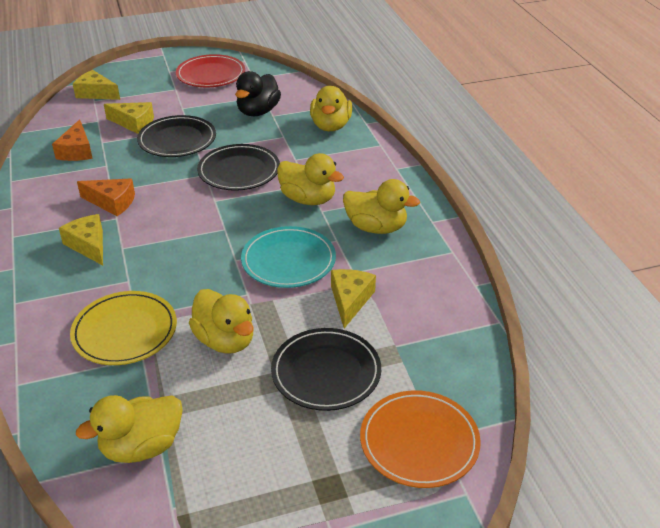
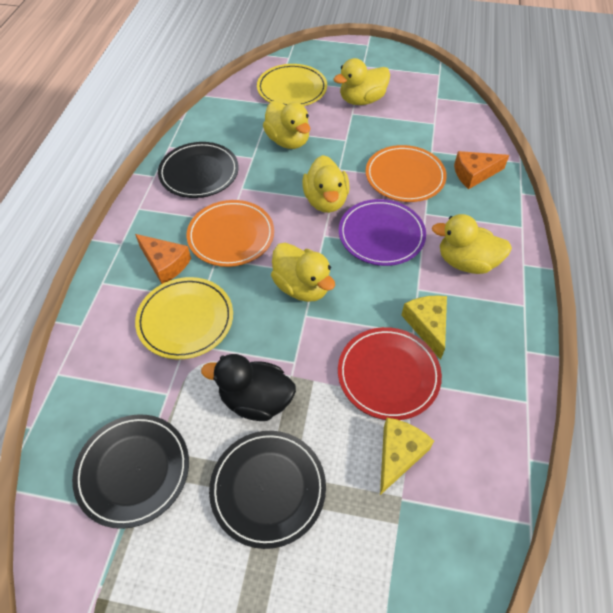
orange plate: 1 -> 2
purple plate: 0 -> 1
turquoise plate: 1 -> 0
yellow cheese: 4 -> 2
yellow plate: 1 -> 2

